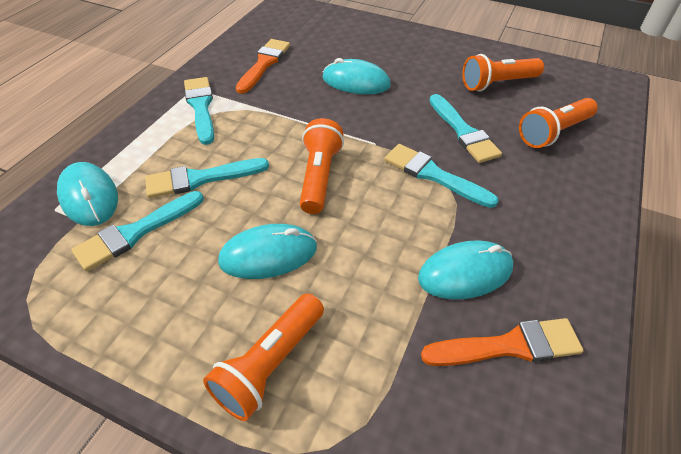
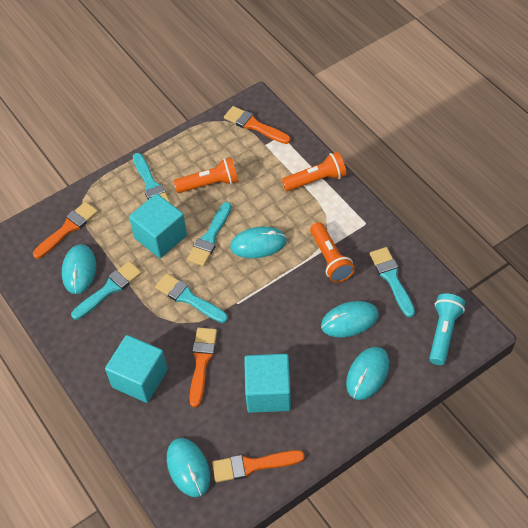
orange brush: 2 -> 4
orange flashlight: 4 -> 3
turquoise cube: 0 -> 3
turquoise flashlight: 0 -> 1
turquoise mouse: 4 -> 5

